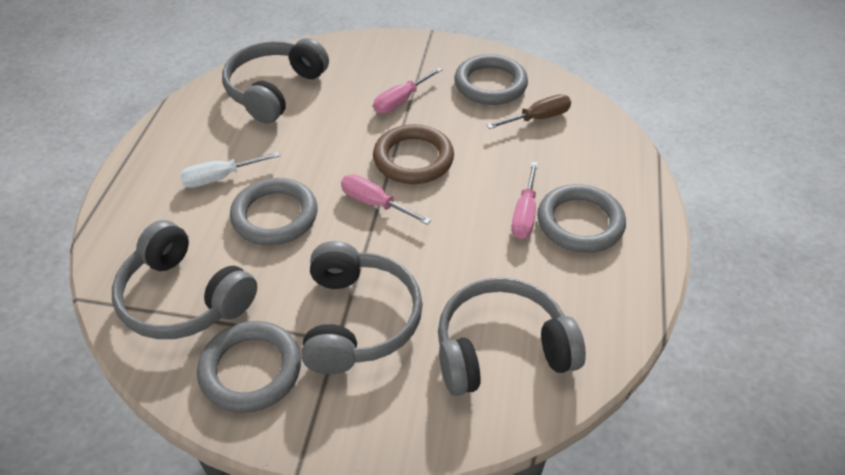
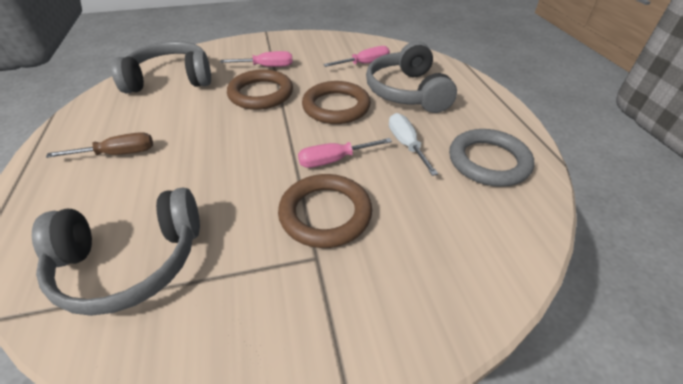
brown ring: 1 -> 3
grey headphones: 4 -> 3
grey ring: 4 -> 1

